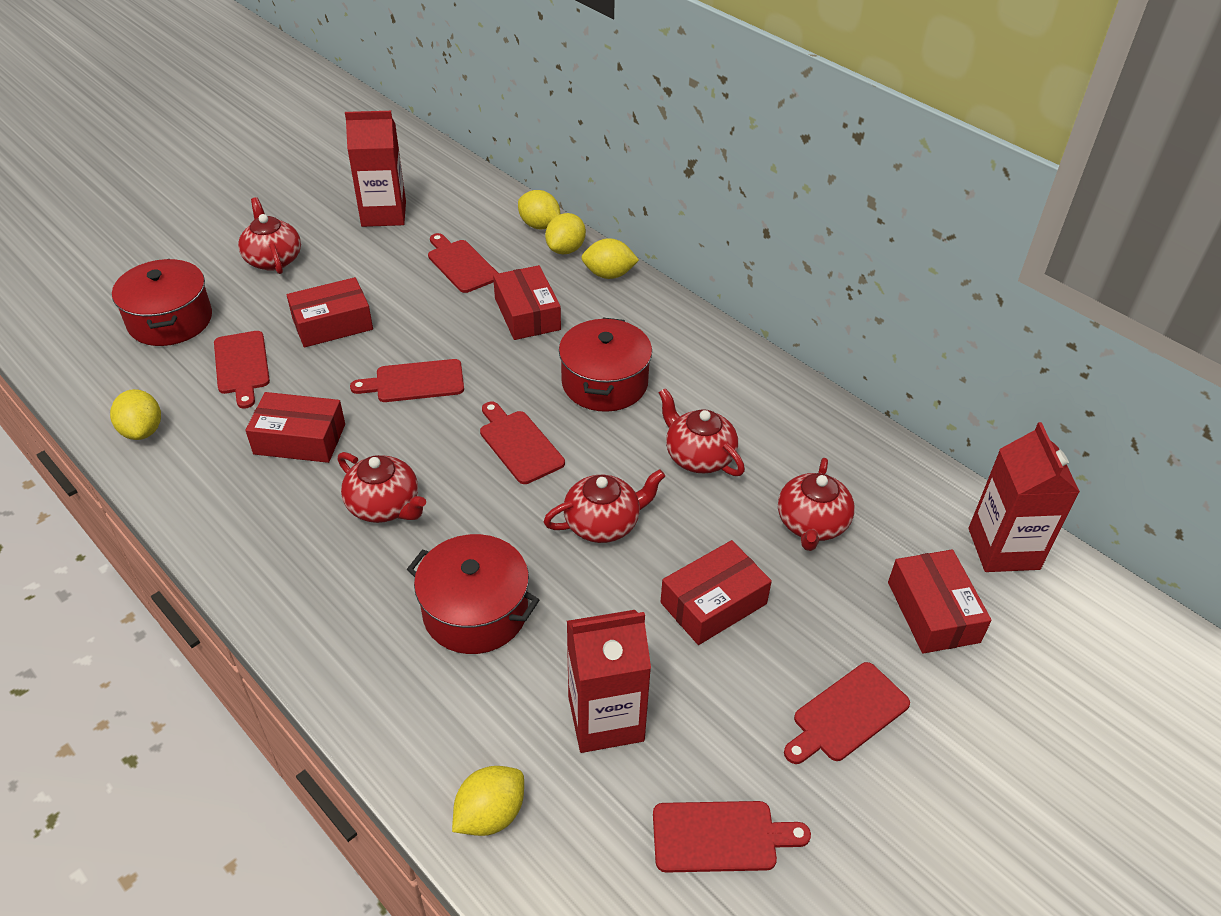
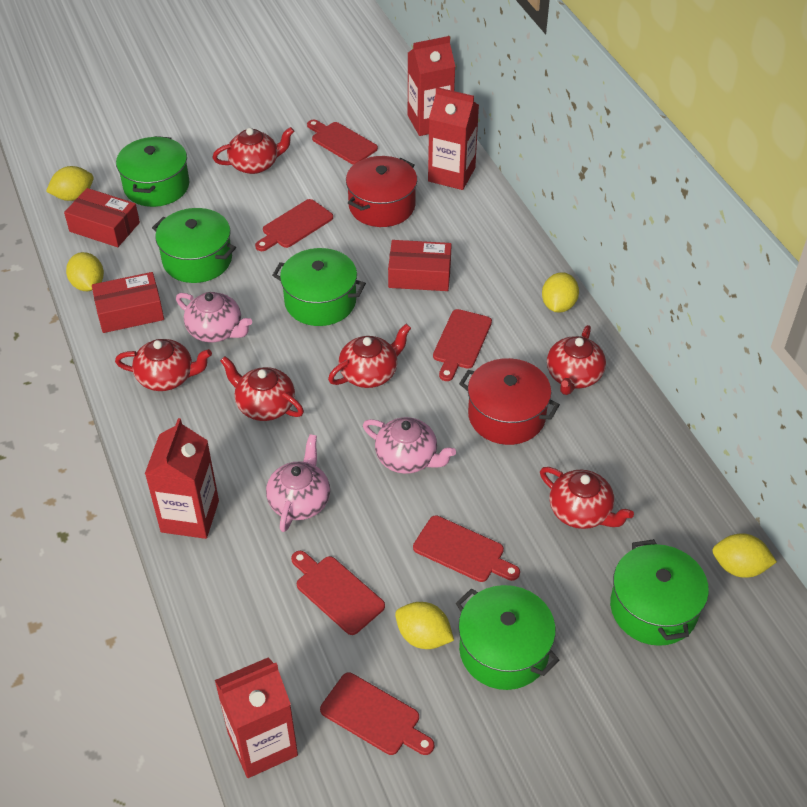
green pot: 0 -> 5
pink teapot: 0 -> 3
red box: 5 -> 3
red carton: 3 -> 4
red pot: 3 -> 2
red teapot: 5 -> 6

